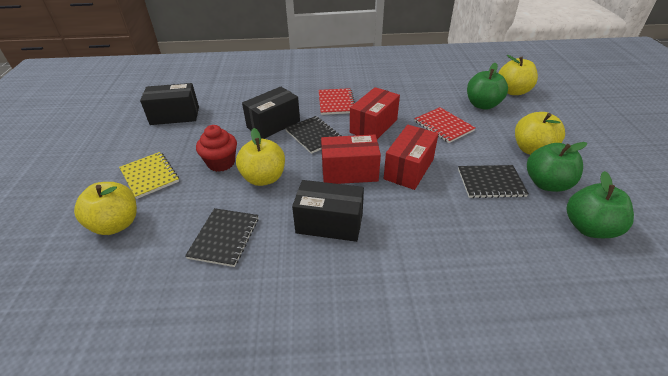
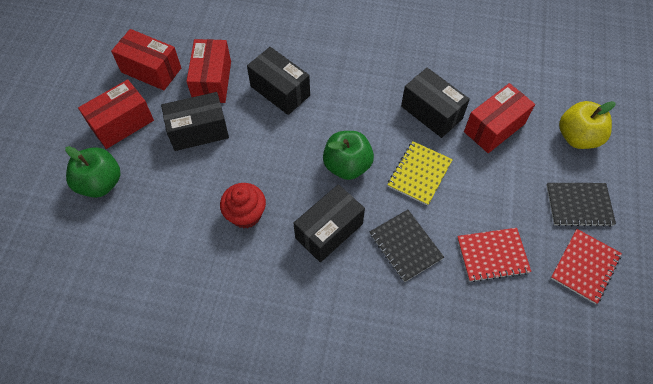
black box: 3 -> 4
black notebook: 3 -> 2
green apple: 3 -> 2
red box: 3 -> 4
yellow apple: 4 -> 1

